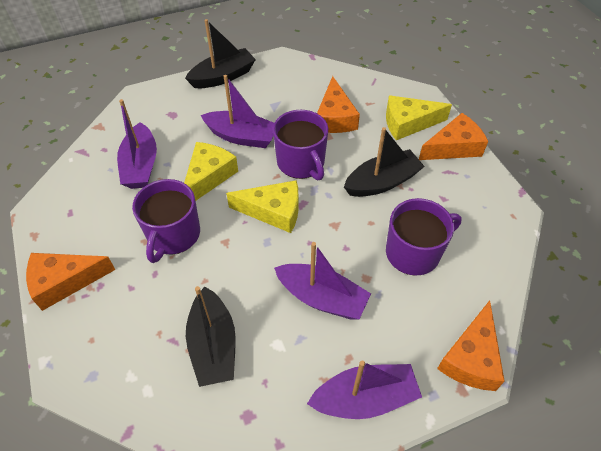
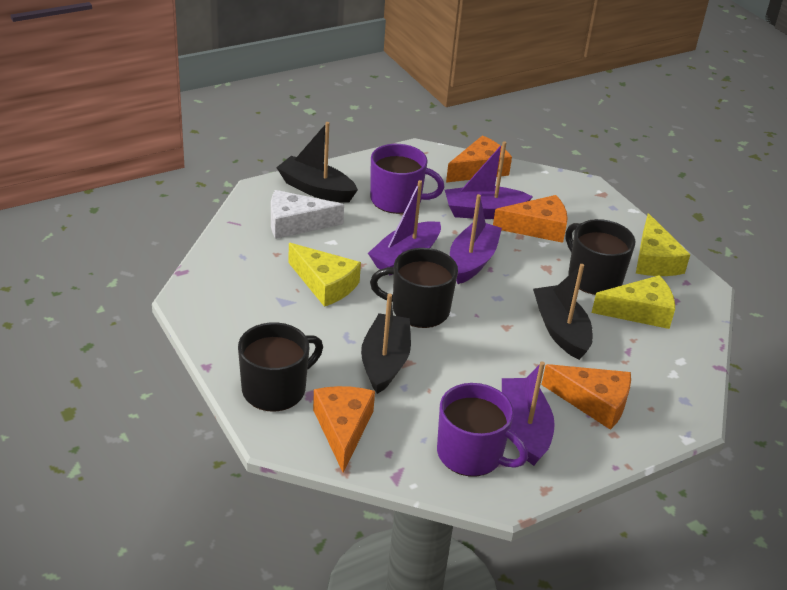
black mug: 0 -> 3
purple mug: 3 -> 2
white cheese: 0 -> 1

